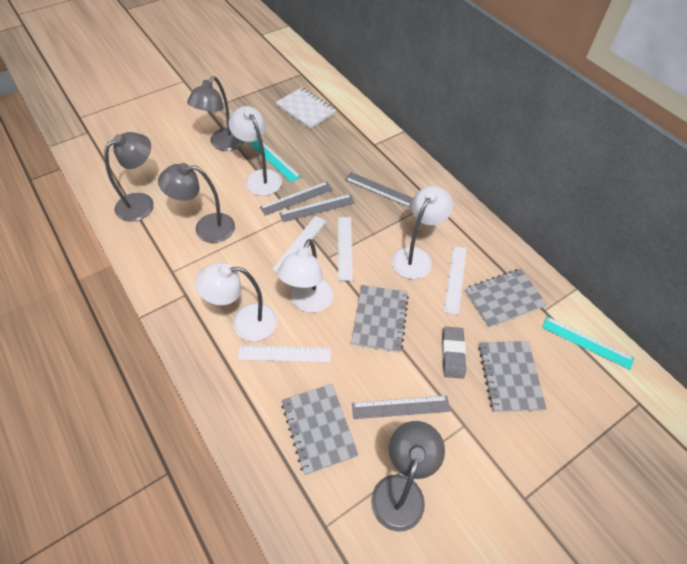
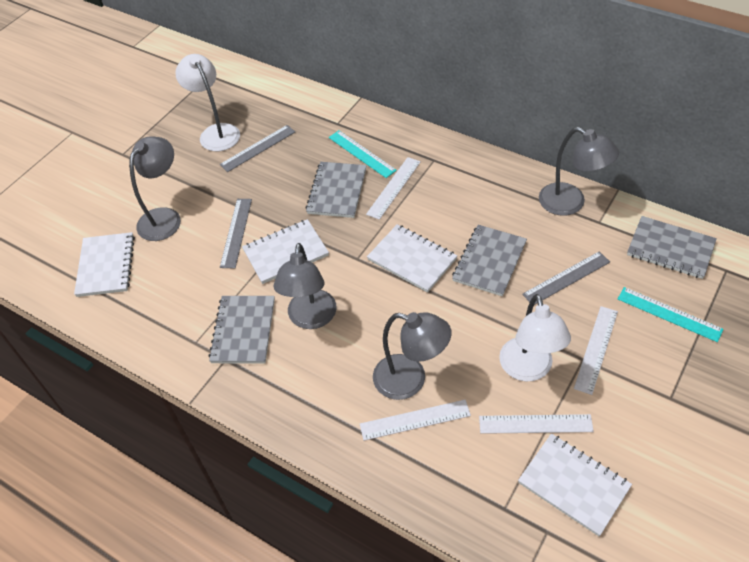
grey eraser: 1 -> 0
grey ruler: 4 -> 3
white lamp: 4 -> 2
white notebook: 1 -> 4

